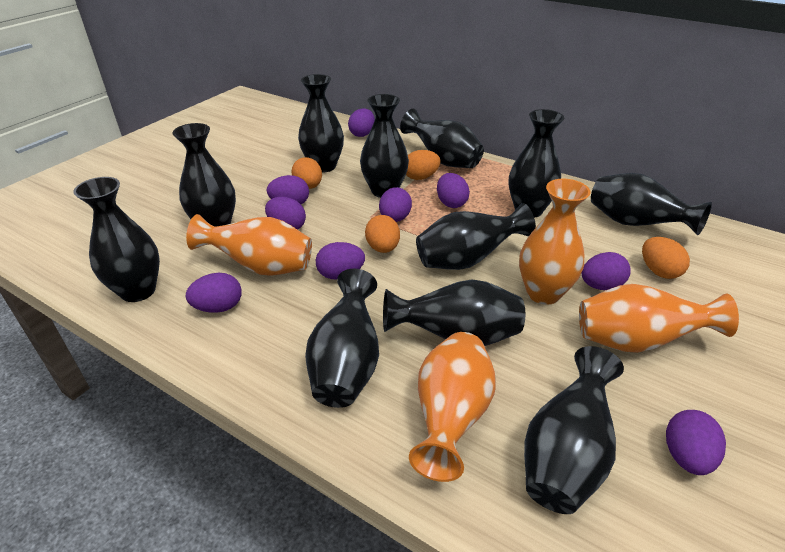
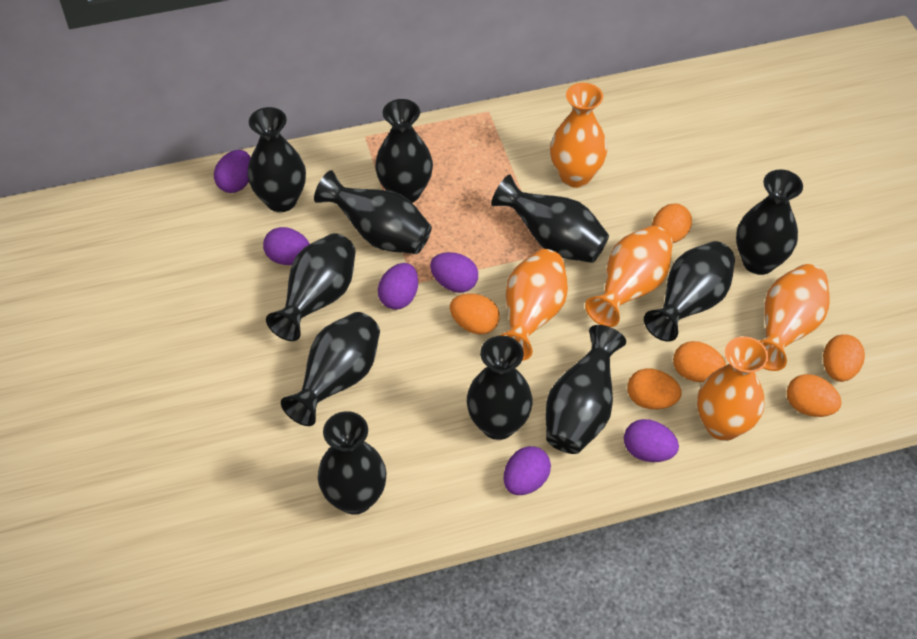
orange egg: 4 -> 6
orange vase: 4 -> 5
purple egg: 9 -> 6

